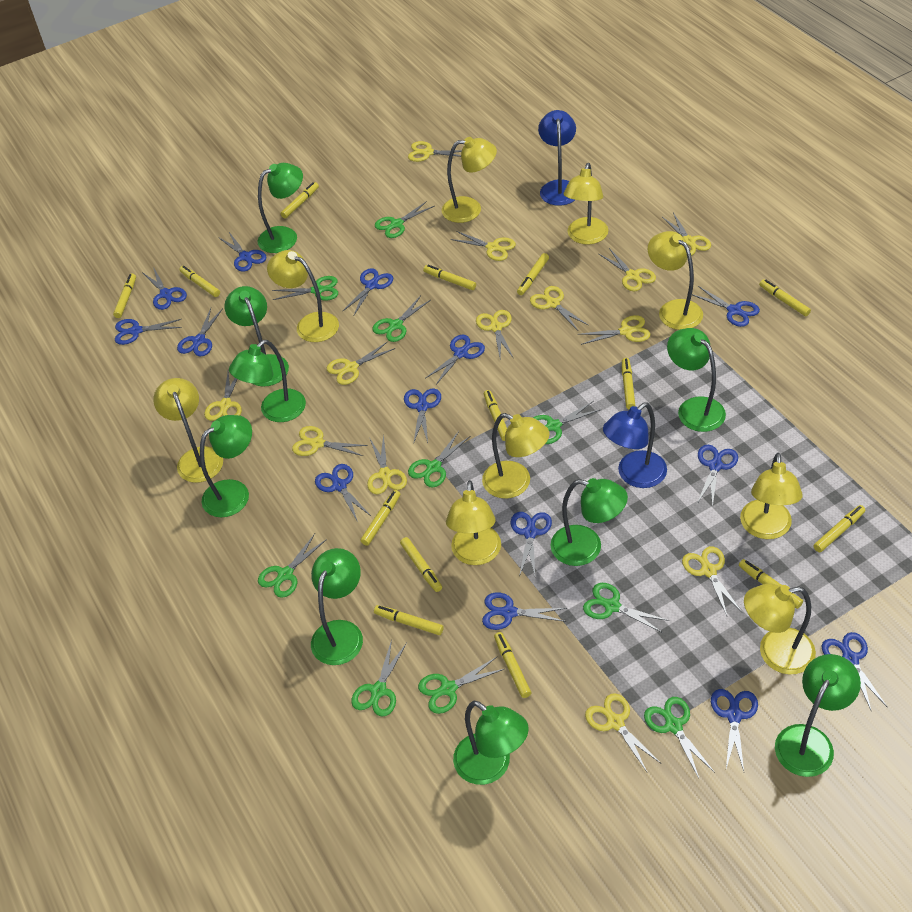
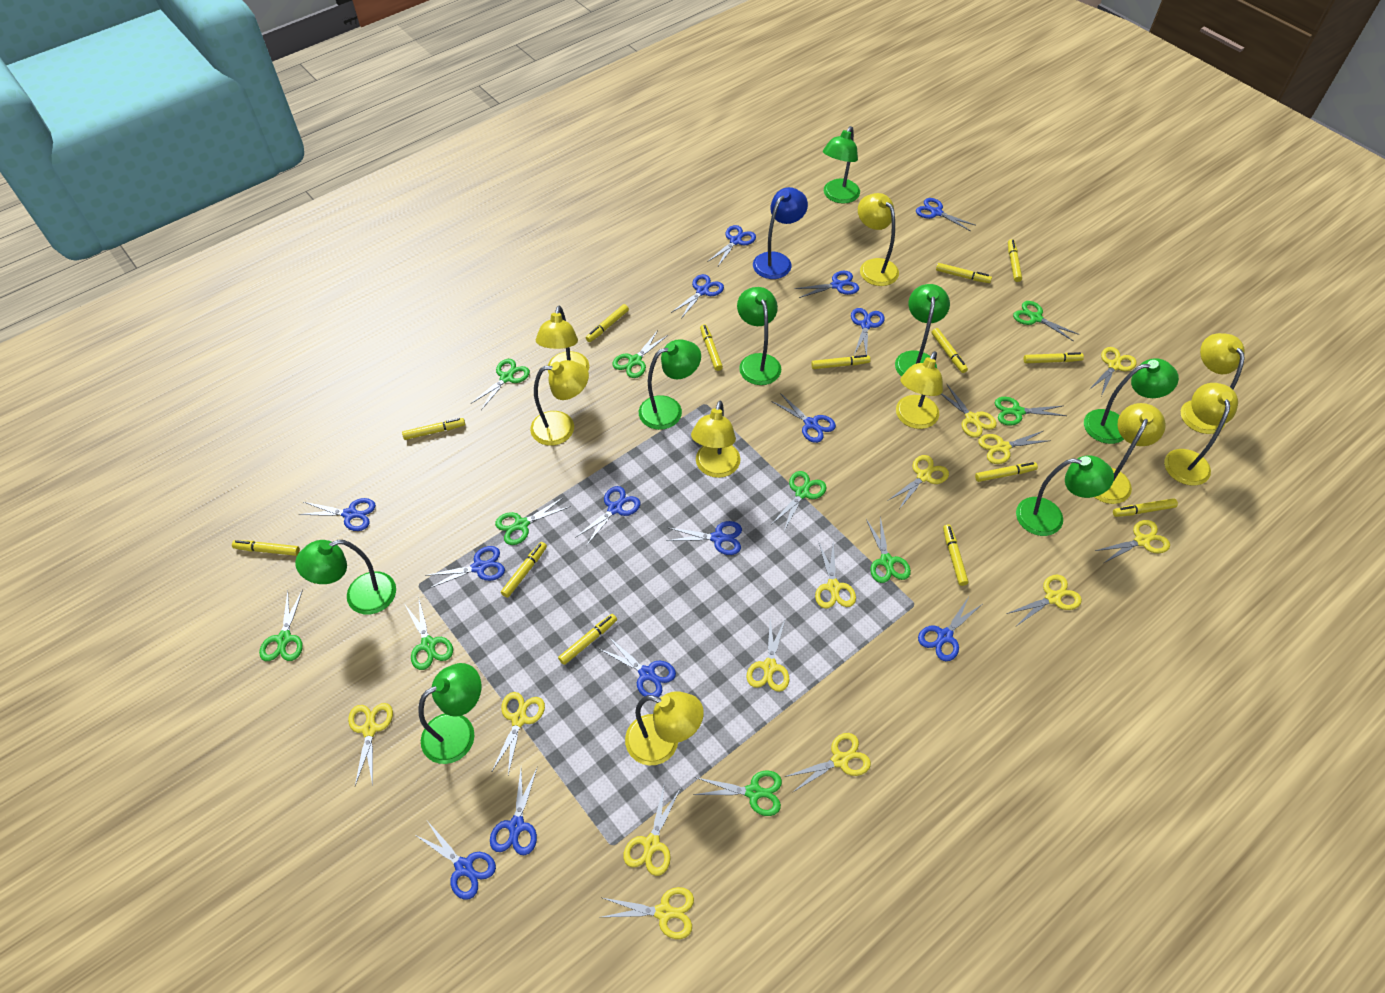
blue lamp: 2 -> 1
green lamp: 9 -> 8

